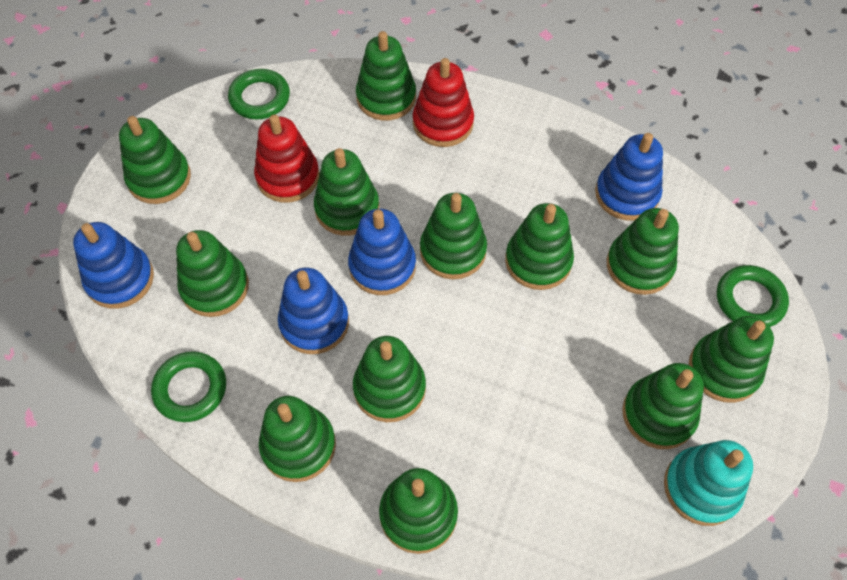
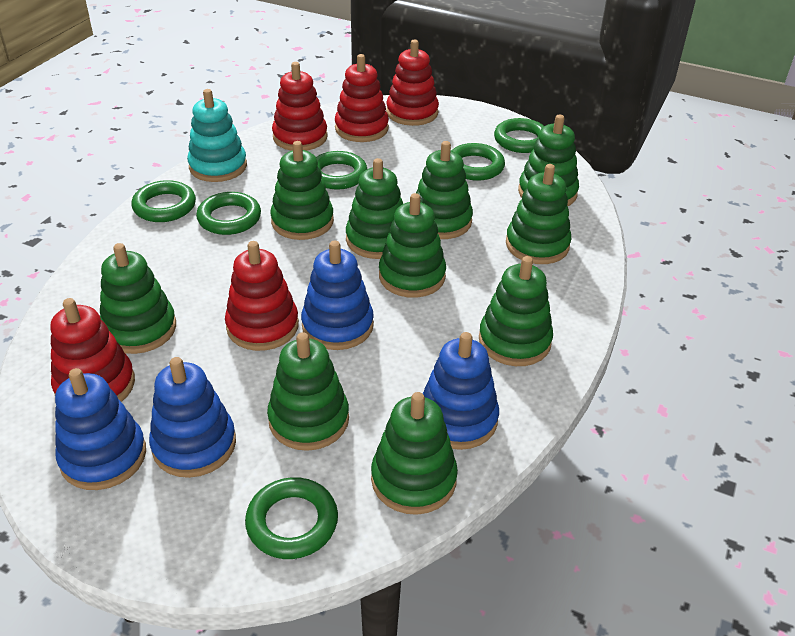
green ring: 3 -> 6
green stacking toy: 12 -> 10
red stacking toy: 2 -> 5

